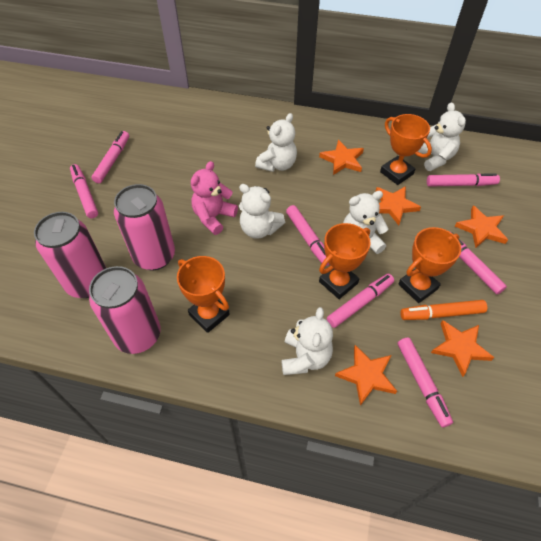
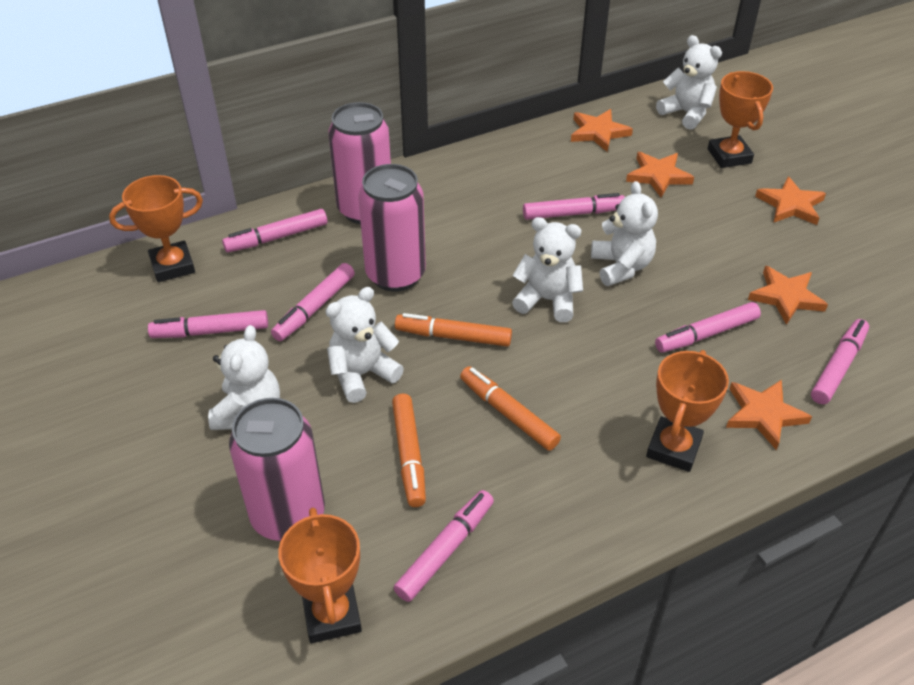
orange marker: 1 -> 3
pink teddy bear: 1 -> 0

